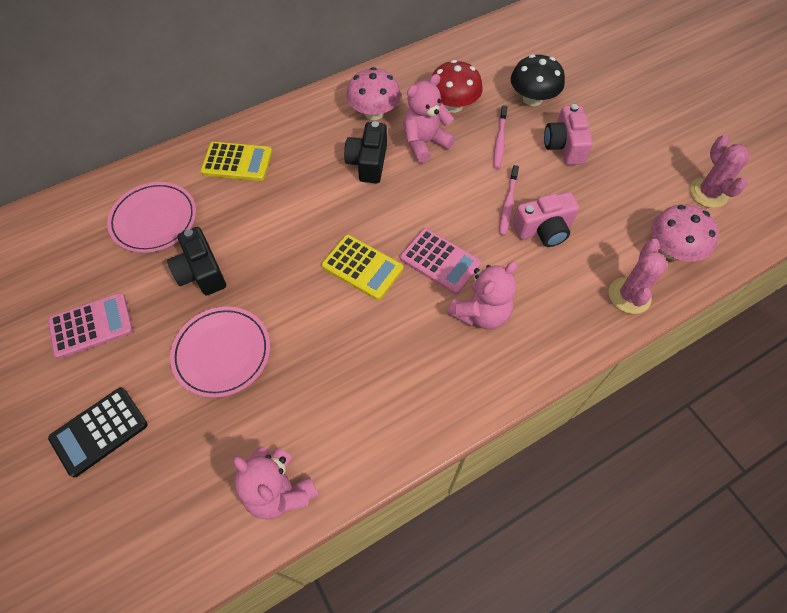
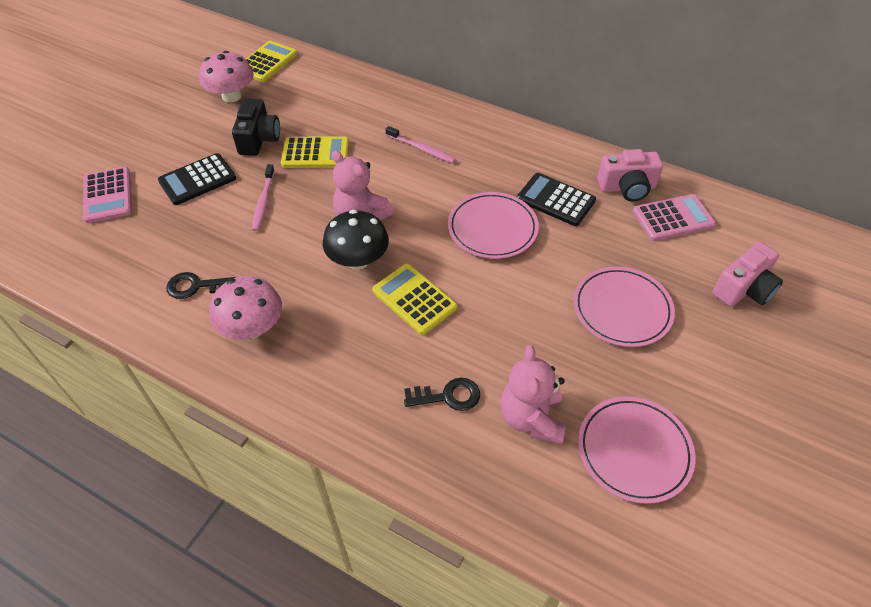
black calculator: 1 -> 2
black camera: 2 -> 1
black key: 0 -> 2
pink cactus: 2 -> 0
pink plate: 2 -> 3
pink teddy bear: 3 -> 2
red mushroom: 1 -> 0
yellow calculator: 2 -> 3

